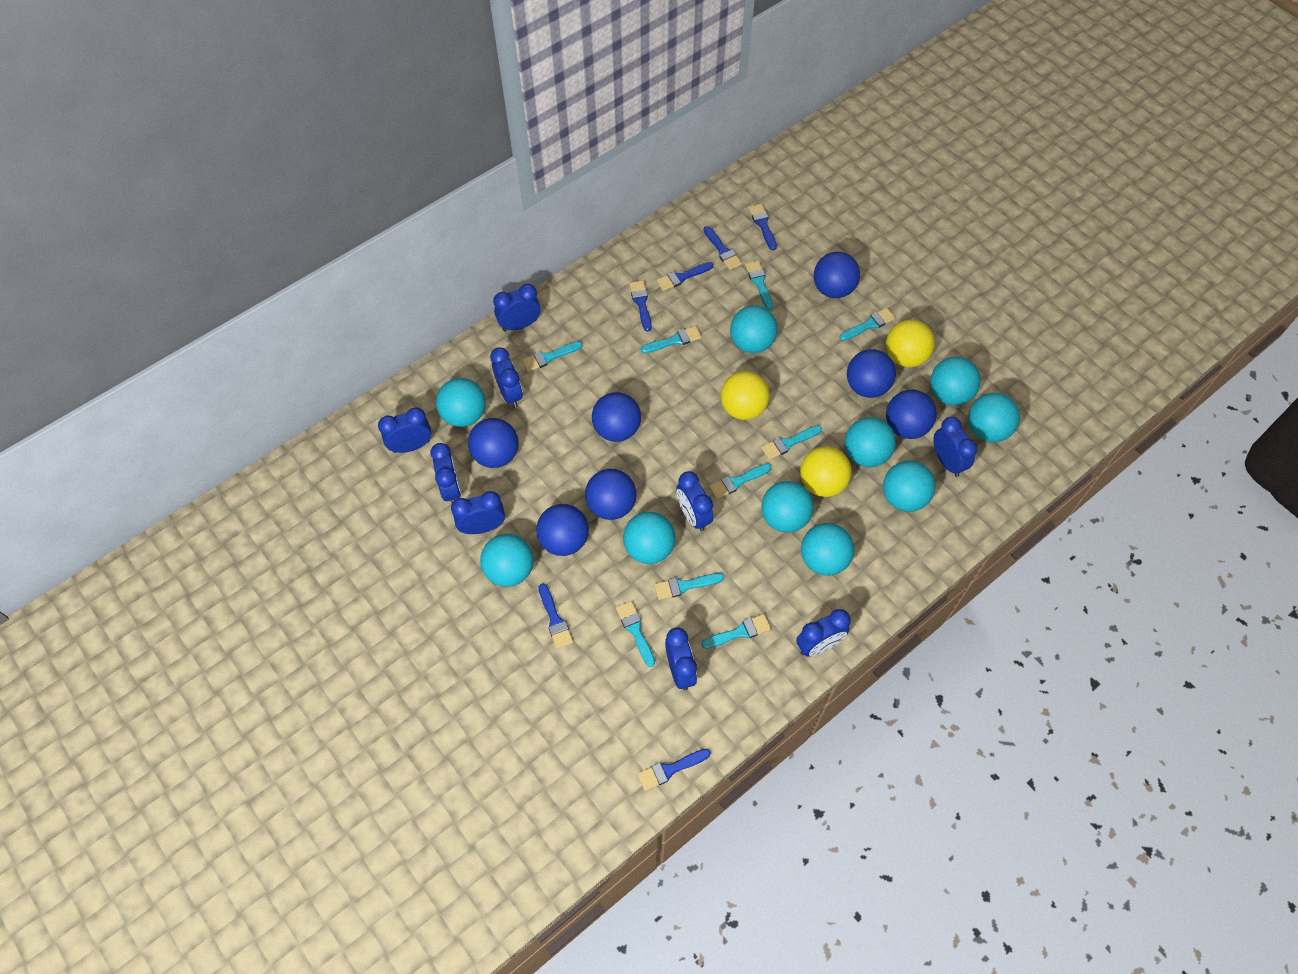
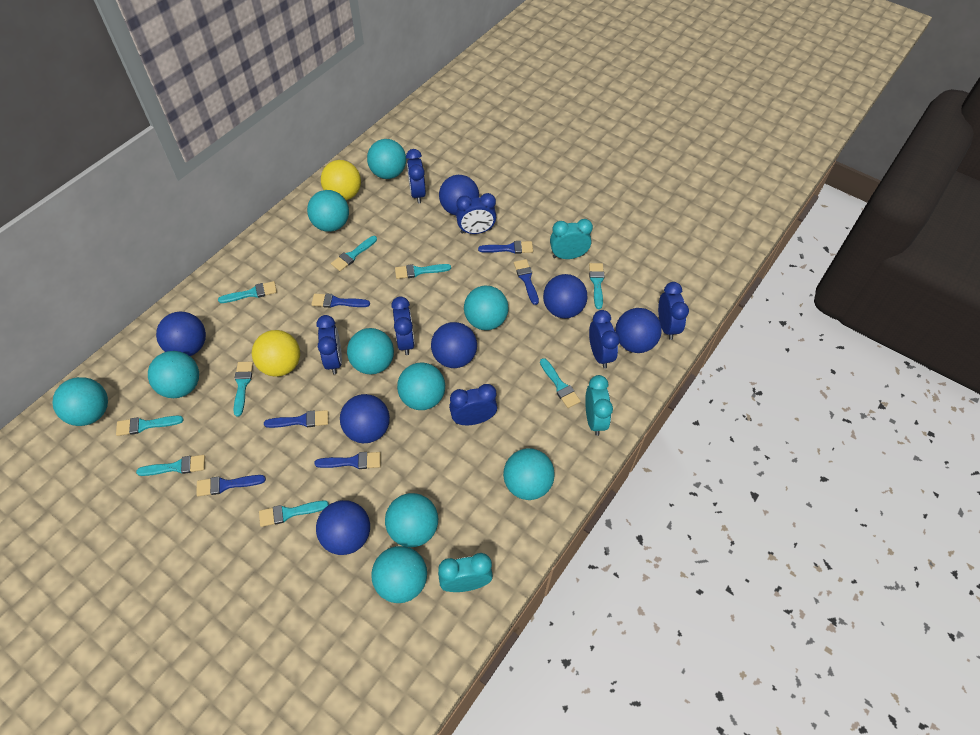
blue clock: 9 -> 7
turquoise clock: 0 -> 3
yellow ball: 3 -> 2

